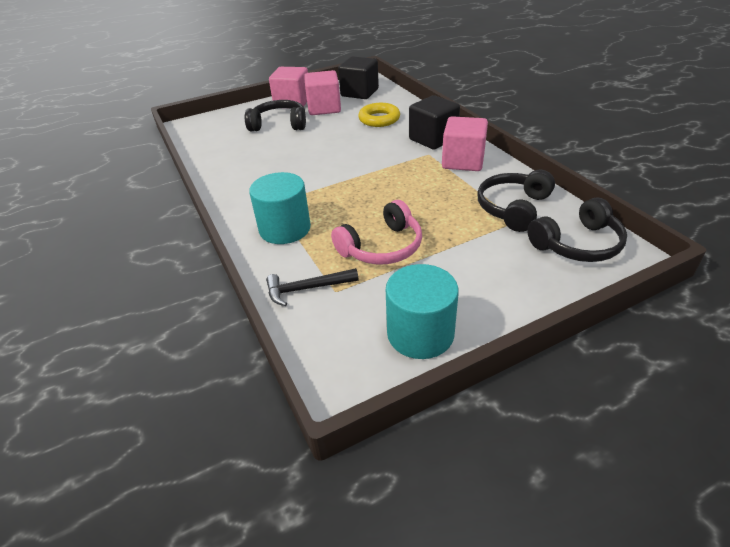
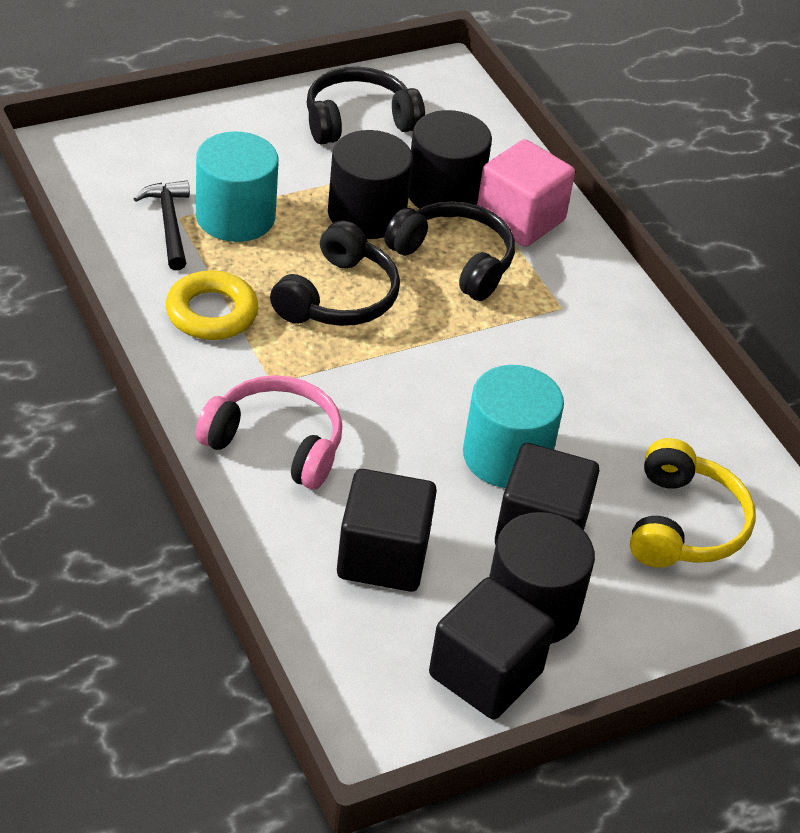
black cube: 2 -> 3
black cylinder: 0 -> 3
pink cube: 3 -> 1
yellow headphones: 0 -> 1

